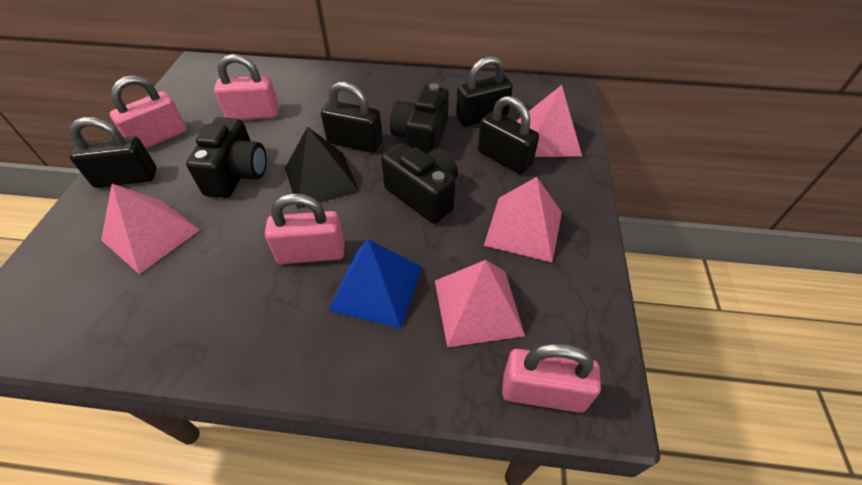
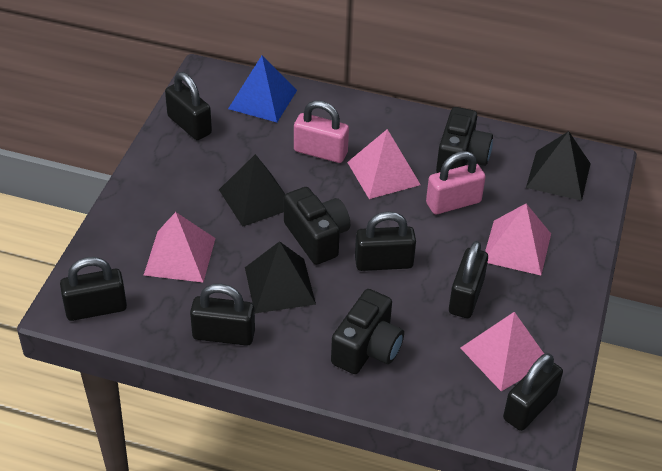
black padlock: 4 -> 6
black pyramid: 1 -> 3
pink padlock: 4 -> 2

